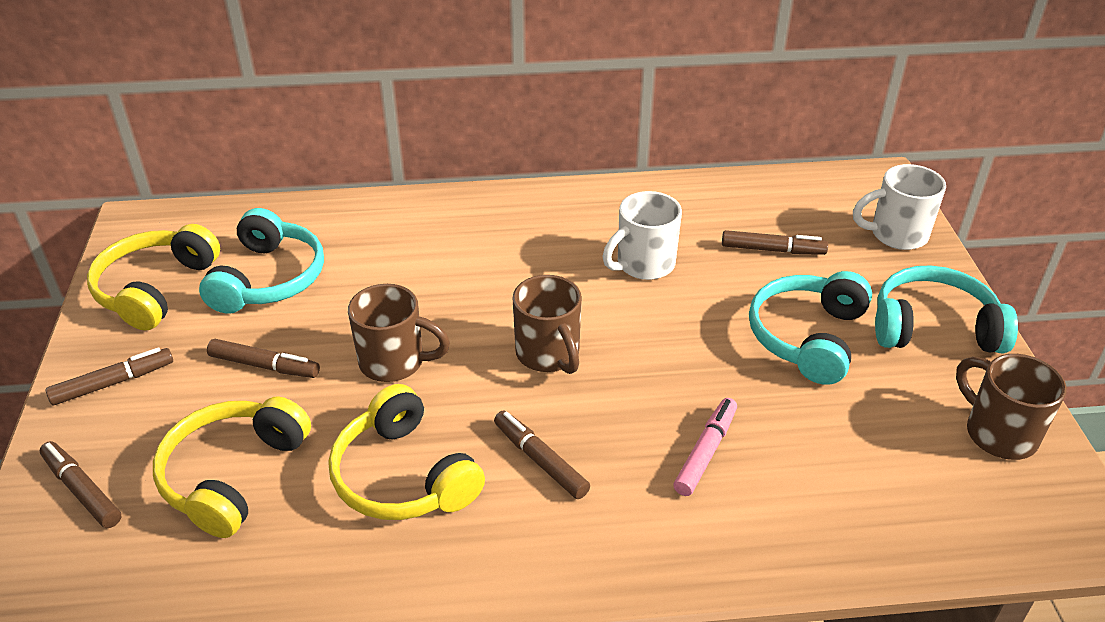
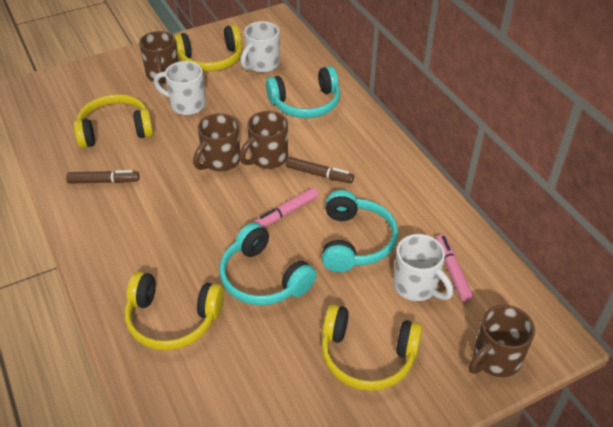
brown marker: 5 -> 2
brown mug: 3 -> 4
pink marker: 1 -> 2
white mug: 2 -> 3
yellow headphones: 3 -> 4

